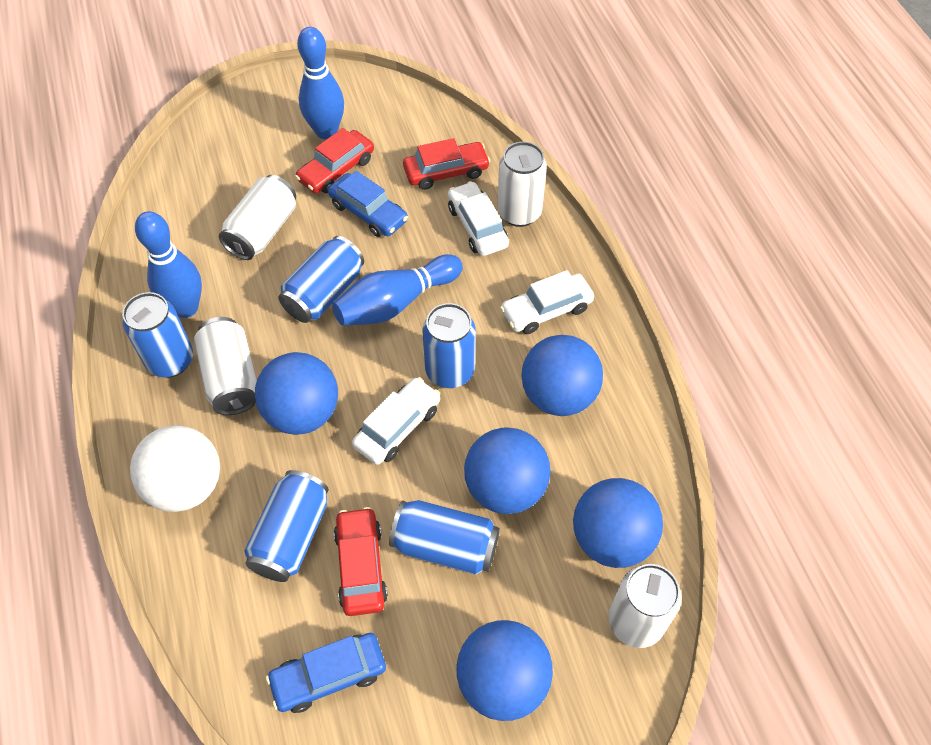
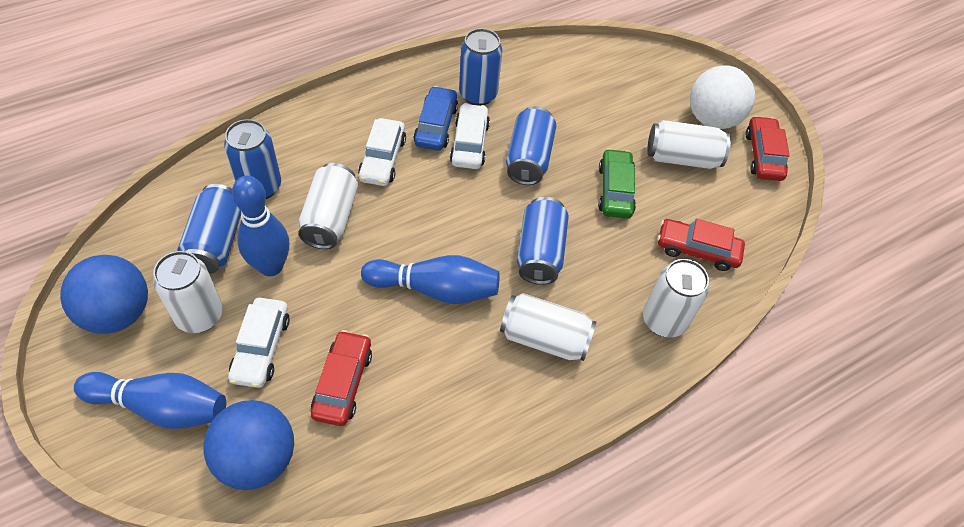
blue ball: 5 -> 2
blue car: 2 -> 1
green car: 0 -> 1
white can: 4 -> 5

